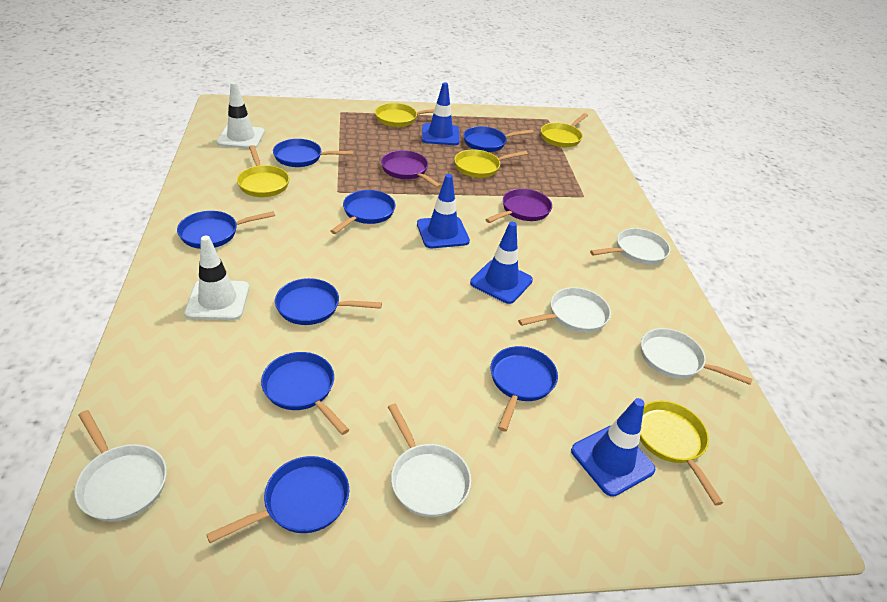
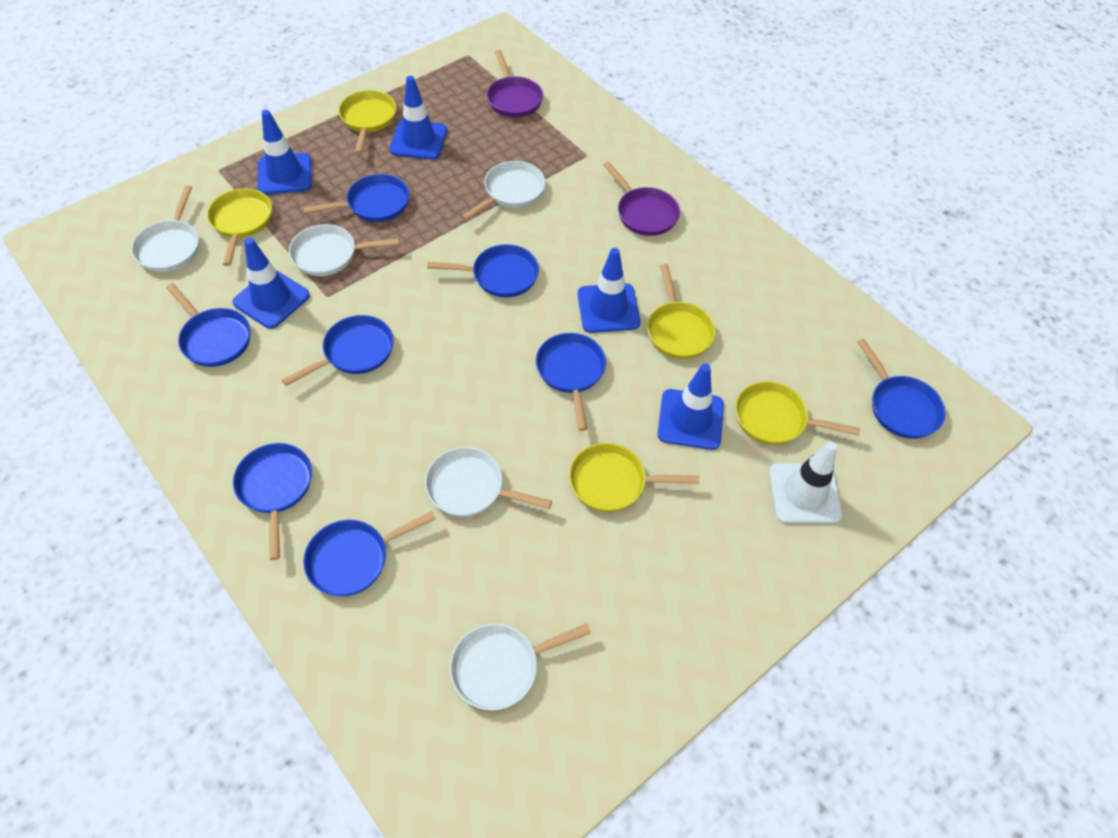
blue traffic cone: 4 -> 5
white traffic cone: 2 -> 1

